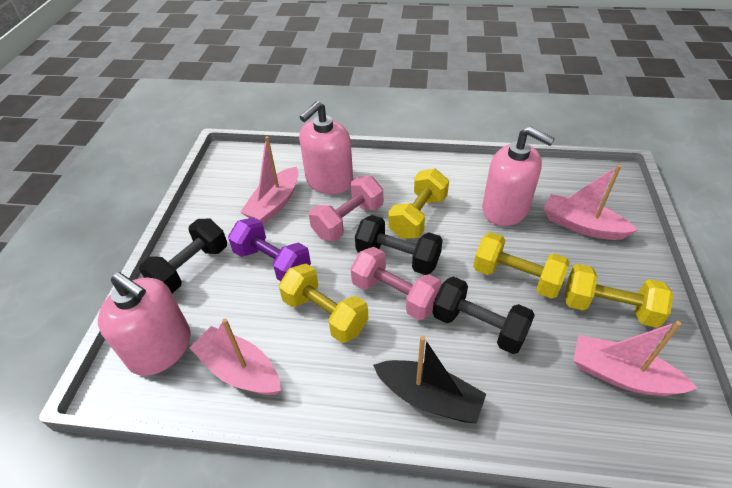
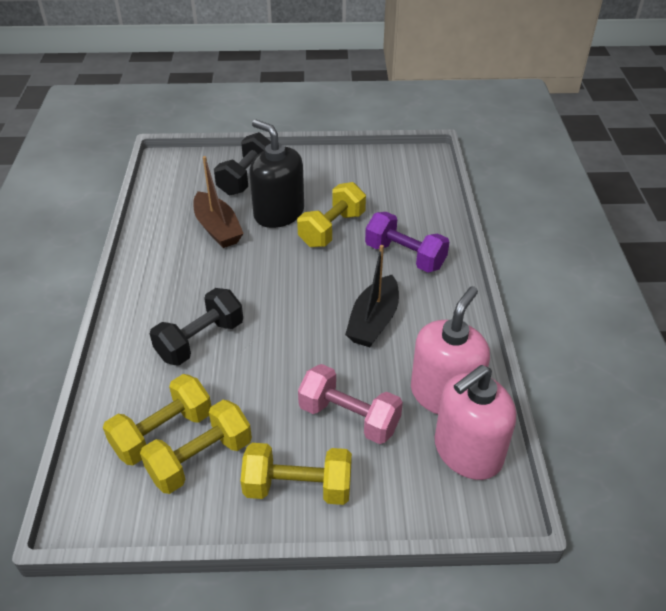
black dumbbell: 3 -> 2
black soap dispenser: 0 -> 1
brown boat: 0 -> 1
pink boat: 4 -> 0
pink dumbbell: 2 -> 1
pink soap dispenser: 3 -> 2

